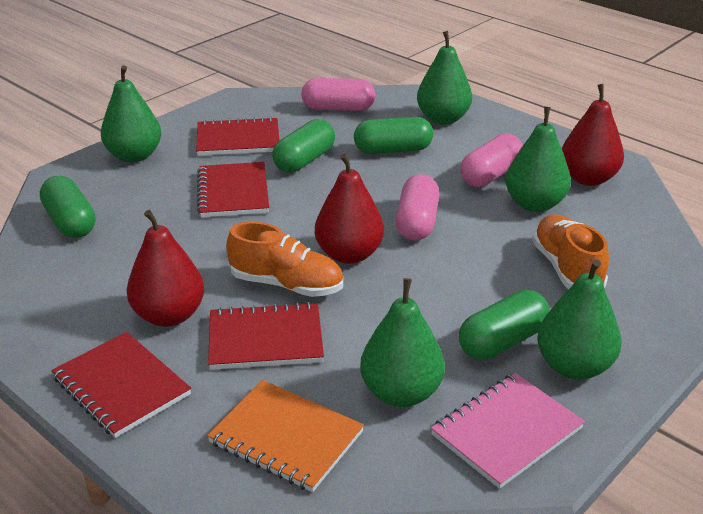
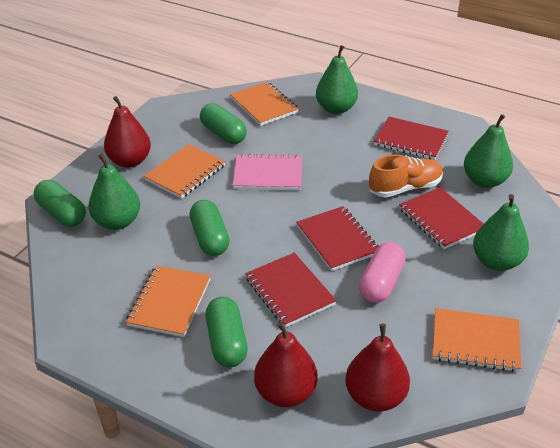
green pear: 5 -> 4
orange notebook: 1 -> 4
orange shoe: 2 -> 1
pink capsule: 3 -> 1

